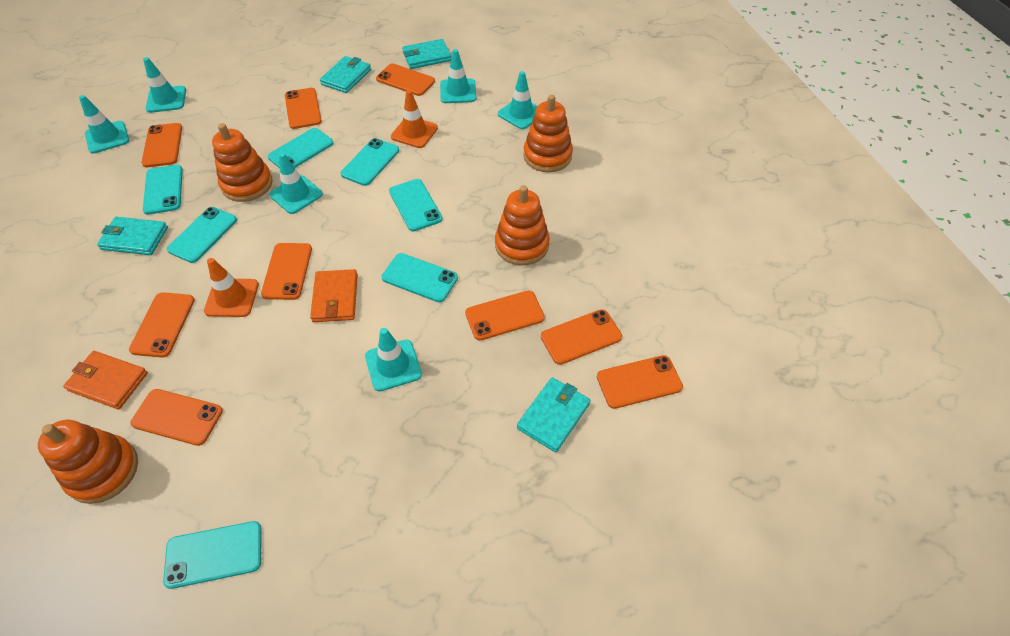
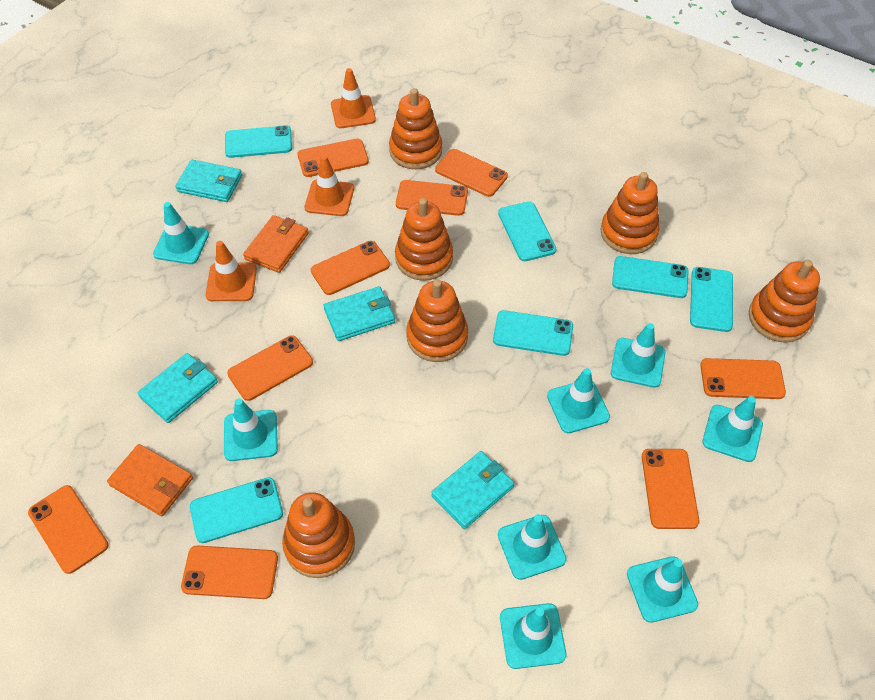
orange stacking toy: 4 -> 6
orange traffic cone: 2 -> 3
turquoise phone: 7 -> 6
turquoise traffic cone: 6 -> 8

